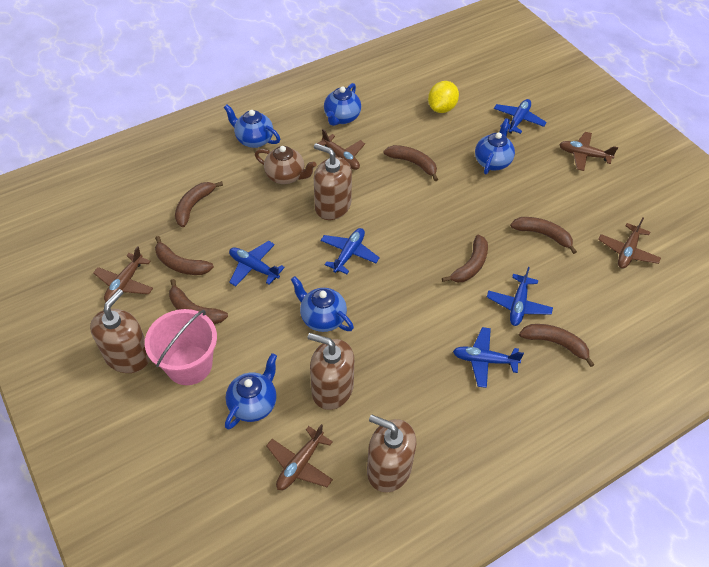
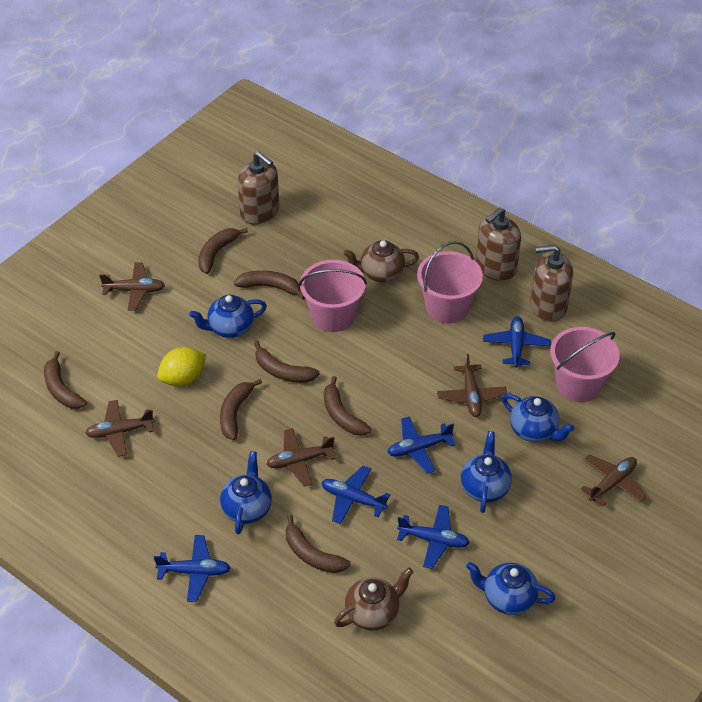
brown soap dispenser: 4 -> 3
brown teapot: 1 -> 2
pink bucket: 1 -> 3

